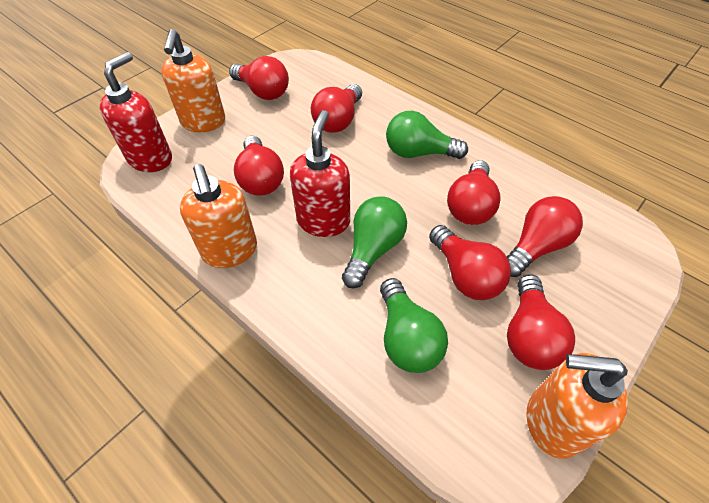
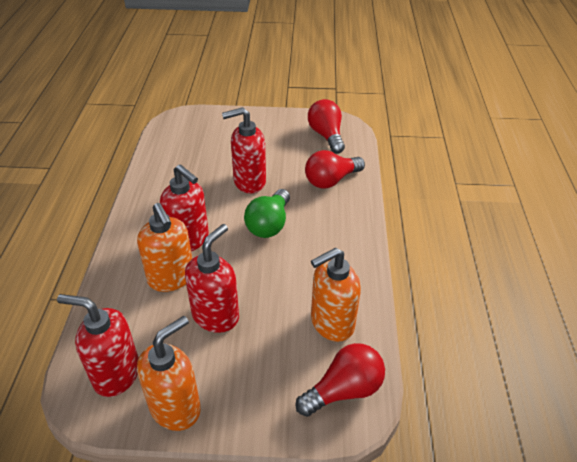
green light bulb: 3 -> 1
red light bulb: 7 -> 3
red soap dispenser: 2 -> 4

